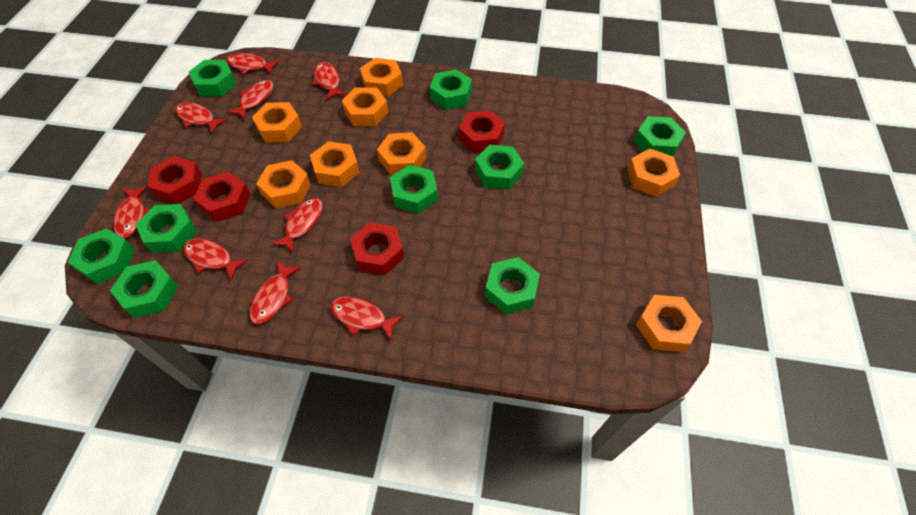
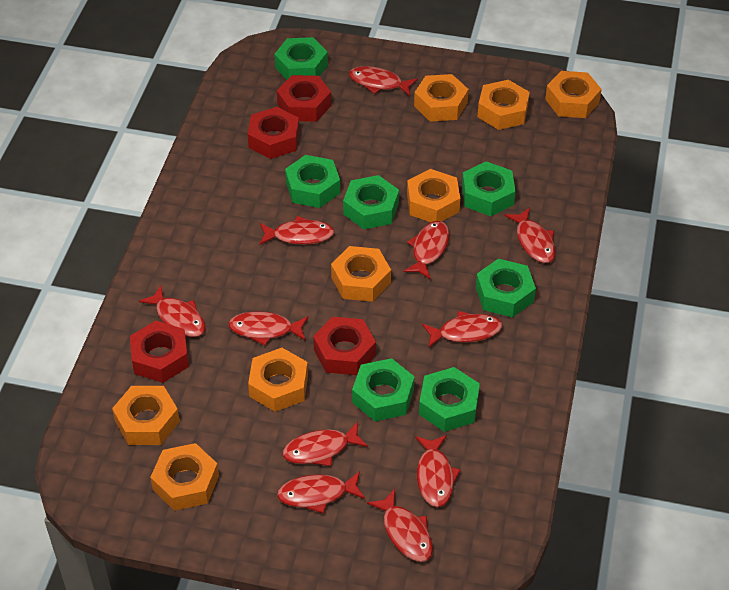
green nut: 9 -> 7
red fish: 9 -> 11

